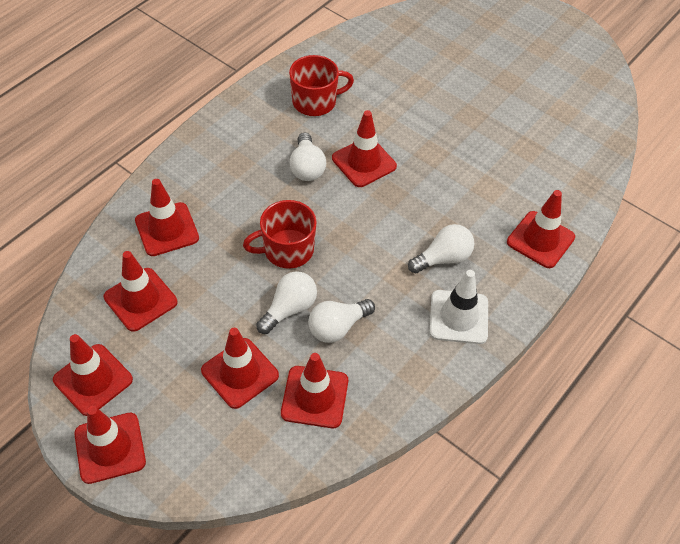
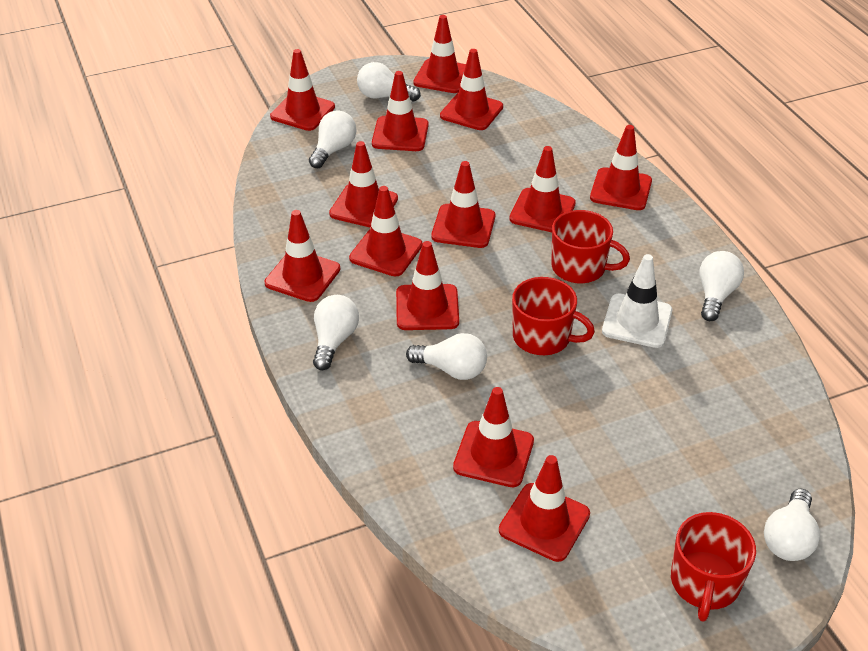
red mug: 2 -> 3
red traffic cone: 8 -> 13
white light bulb: 4 -> 6

